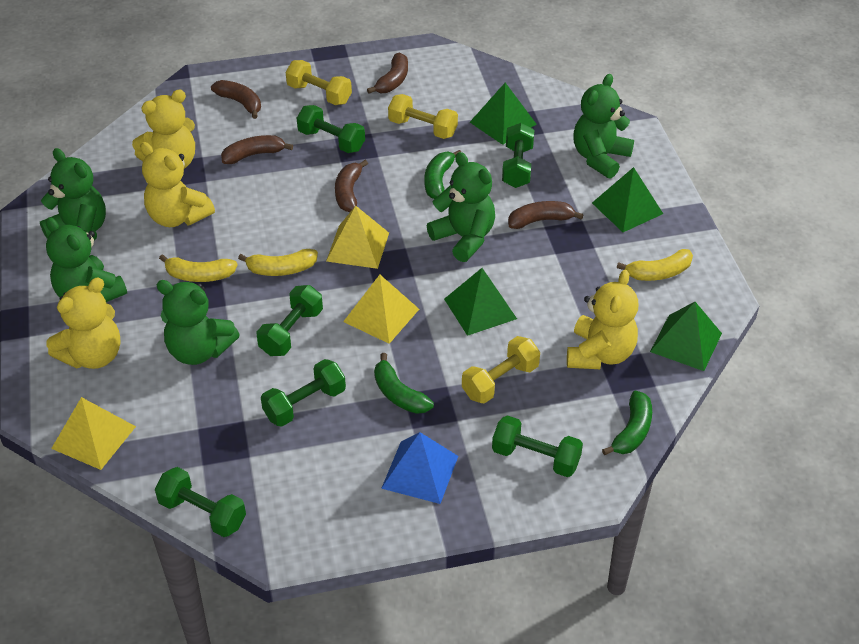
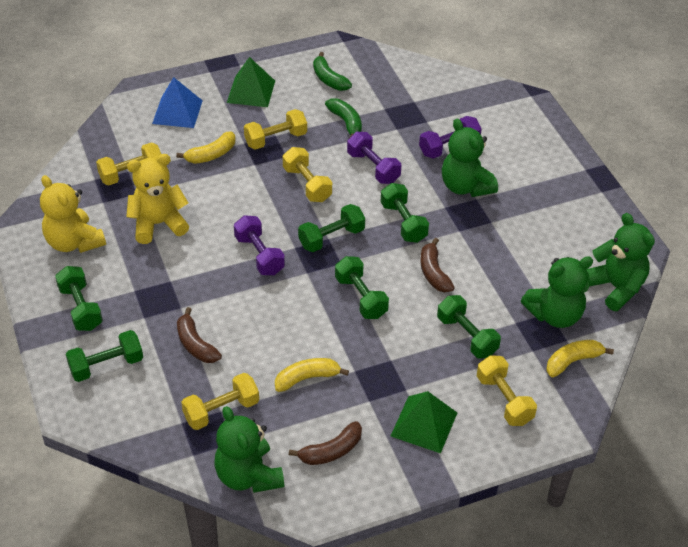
brown banana: 5 -> 3
green banana: 3 -> 2
green pyramid: 4 -> 2
green teddy bear: 5 -> 4
purple dumbbell: 0 -> 3
yellow dumbbell: 3 -> 5
yellow pyramid: 3 -> 0
yellow teddy bear: 4 -> 2

